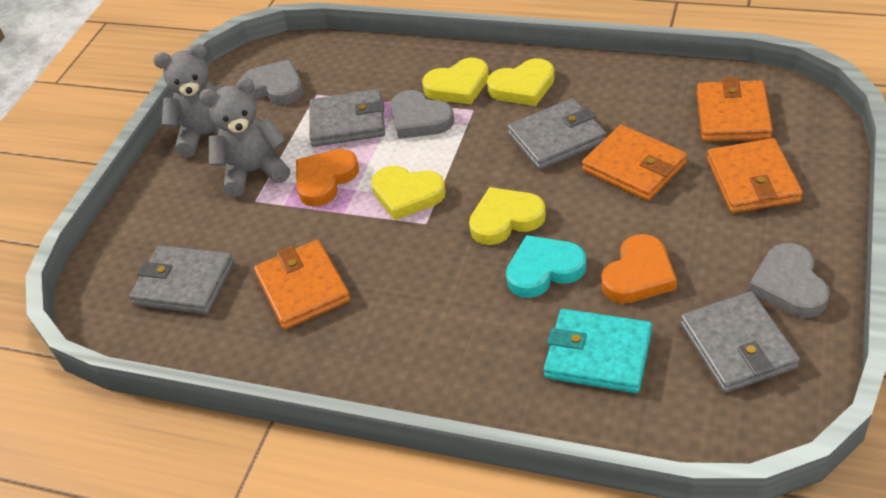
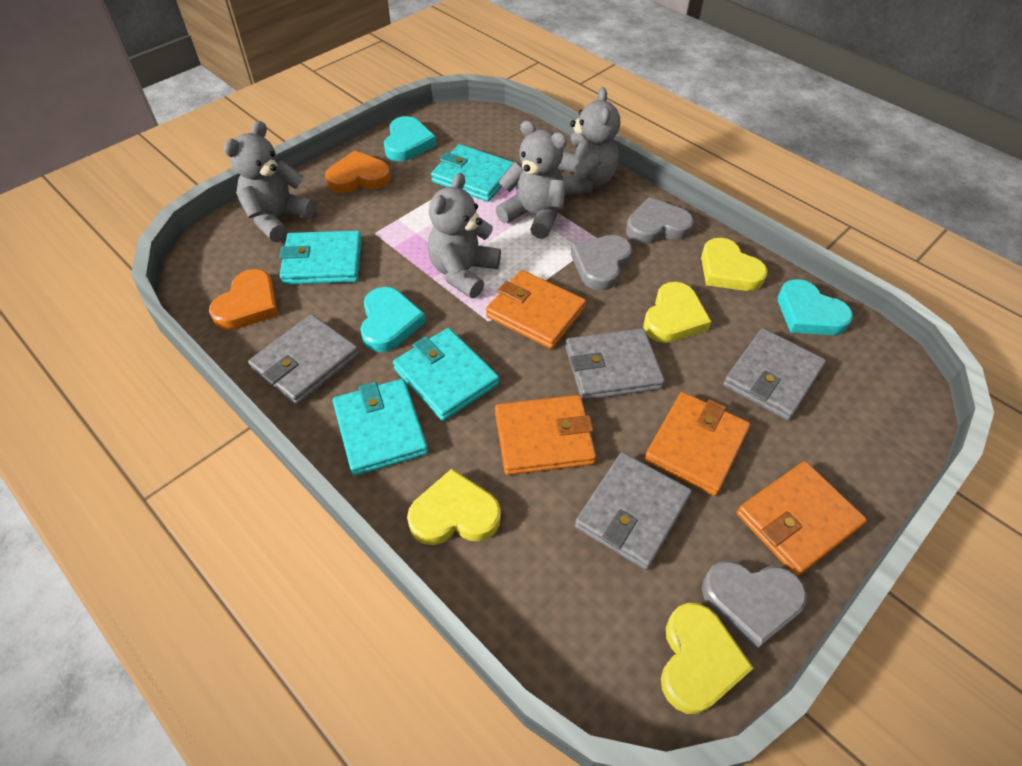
grey teddy bear: 2 -> 4
turquoise heart: 1 -> 3
turquoise wallet: 1 -> 4

